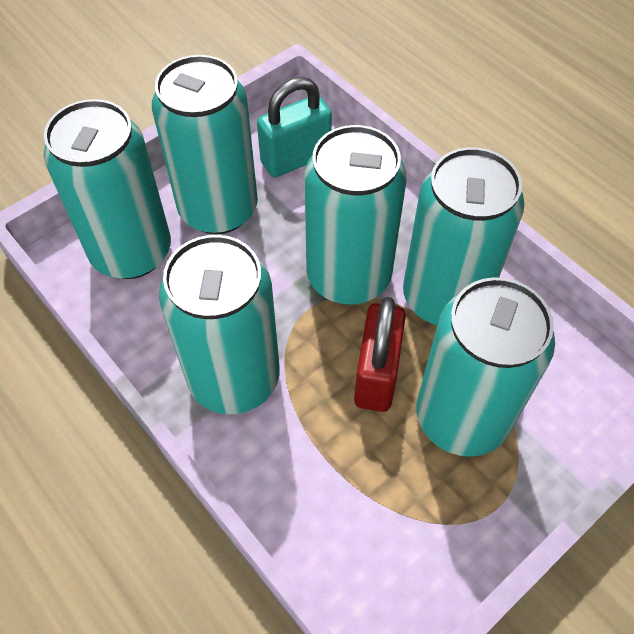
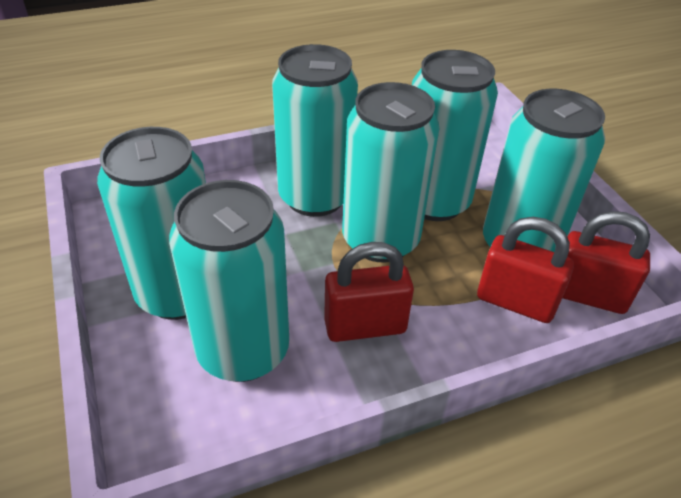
red padlock: 1 -> 3
turquoise padlock: 1 -> 0

